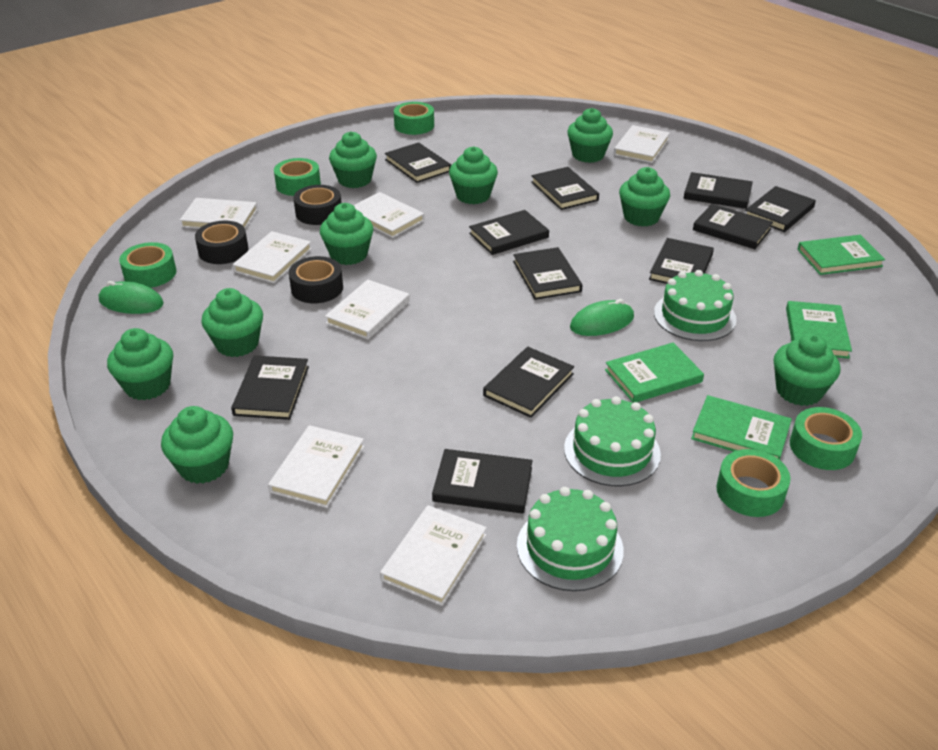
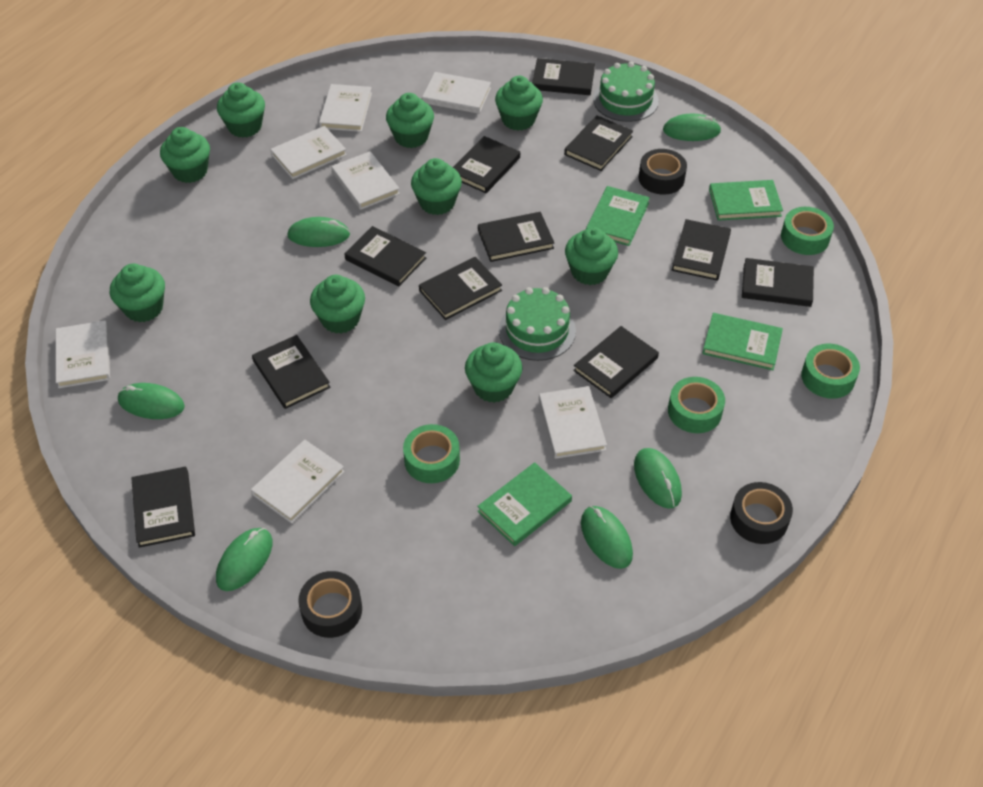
green cake: 3 -> 2
green mouse: 2 -> 6
green tape: 5 -> 4

